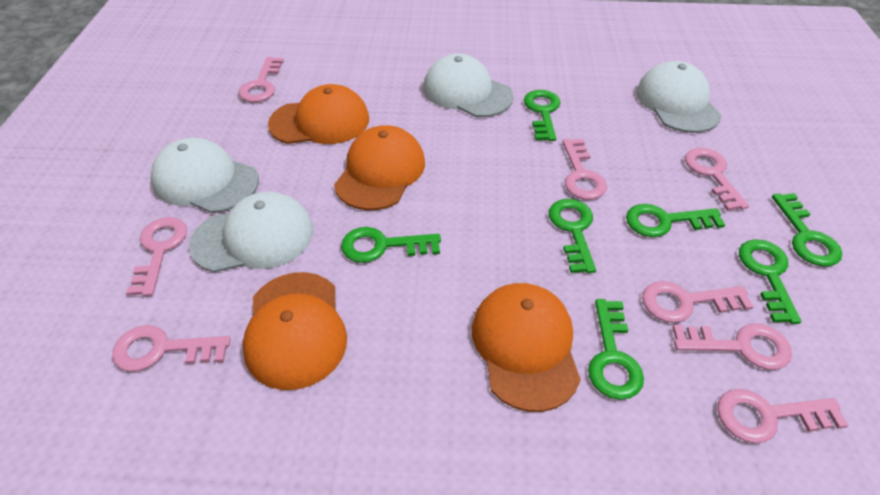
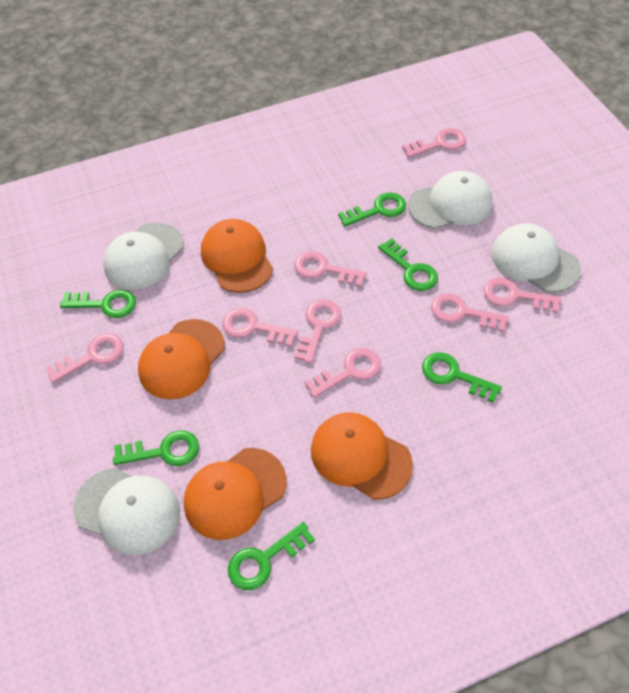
green key: 7 -> 6

